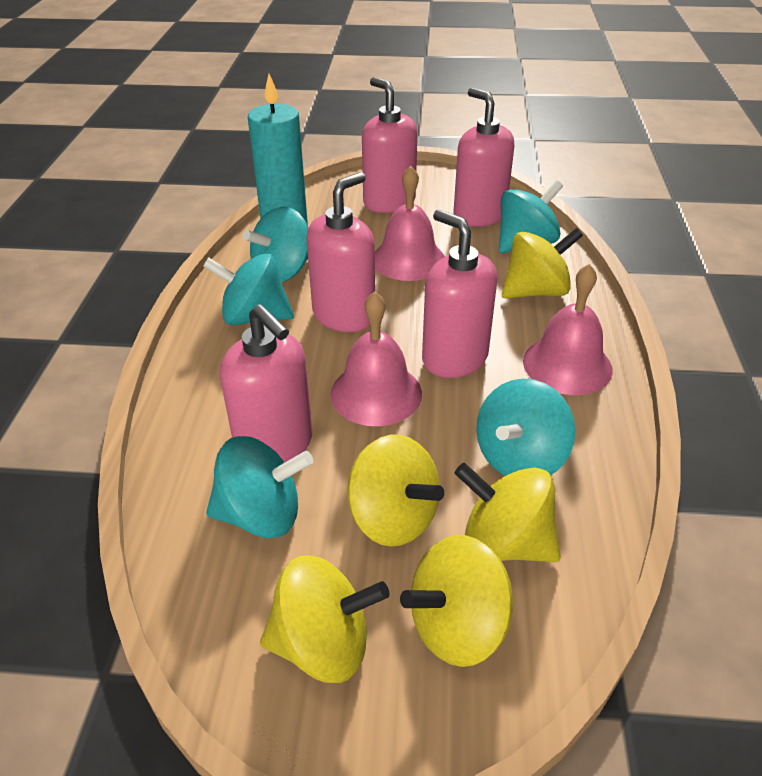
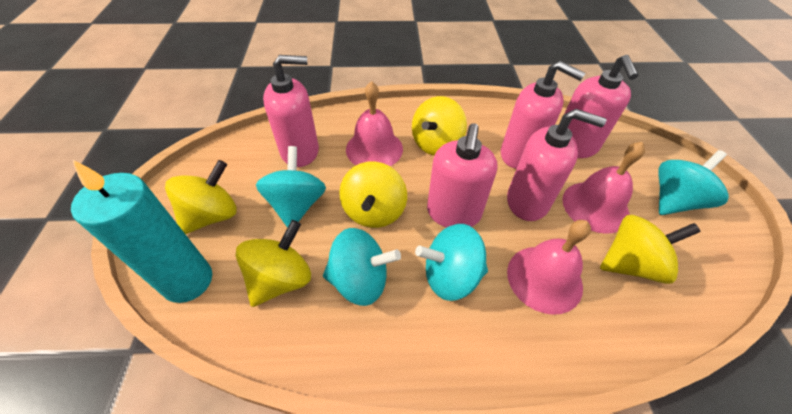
turquoise spinning top: 5 -> 4

